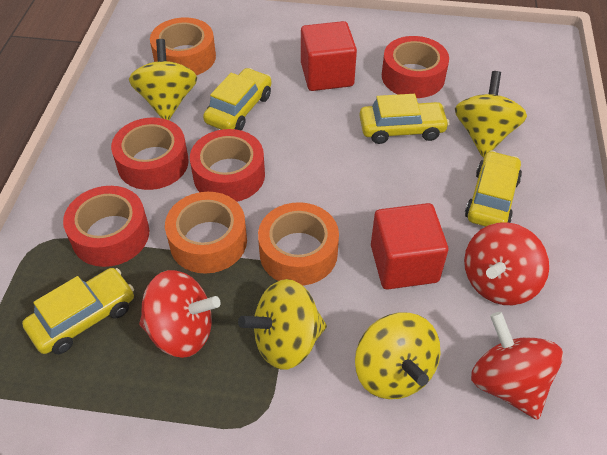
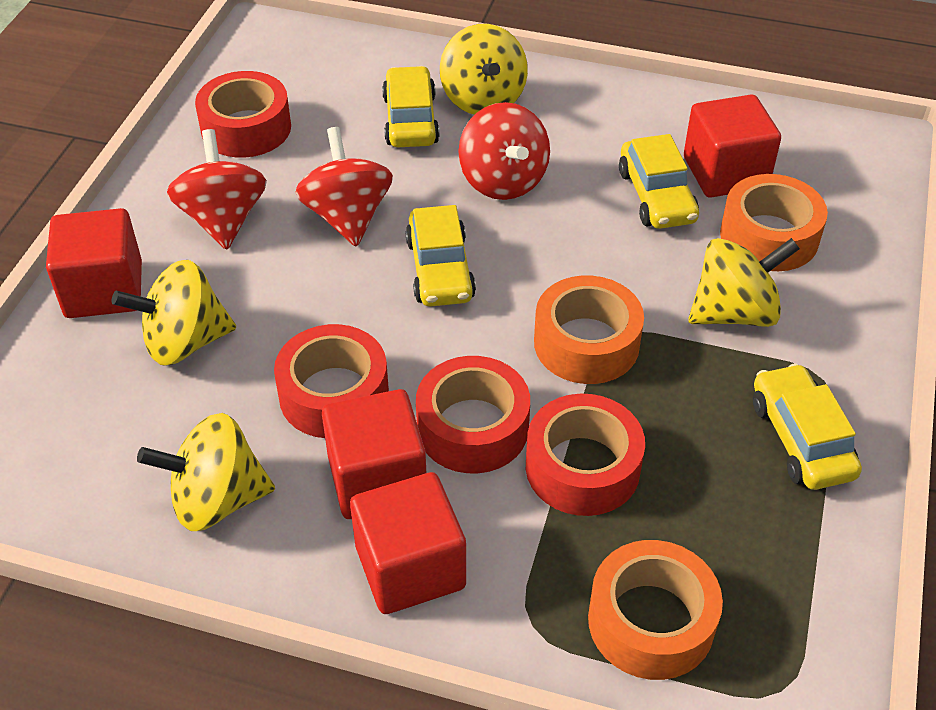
red cube: 2 -> 4

